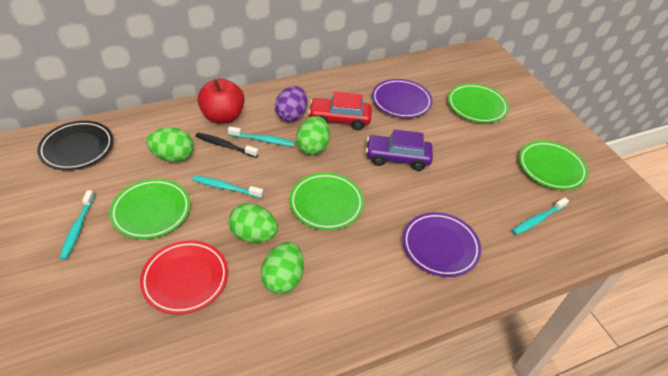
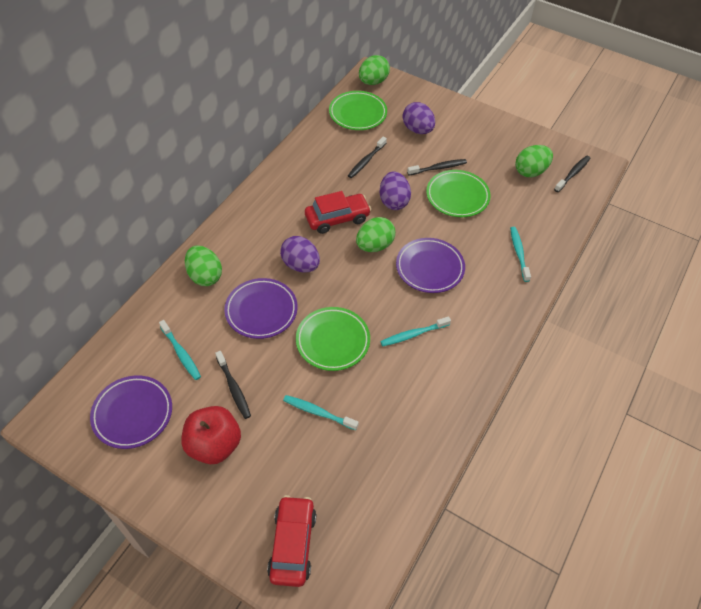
black plate: 1 -> 0
black toothbrush: 1 -> 4
green plate: 4 -> 3
purple car: 1 -> 0
purple egg: 1 -> 3
purple plate: 2 -> 3
red car: 1 -> 2
red plate: 1 -> 0

